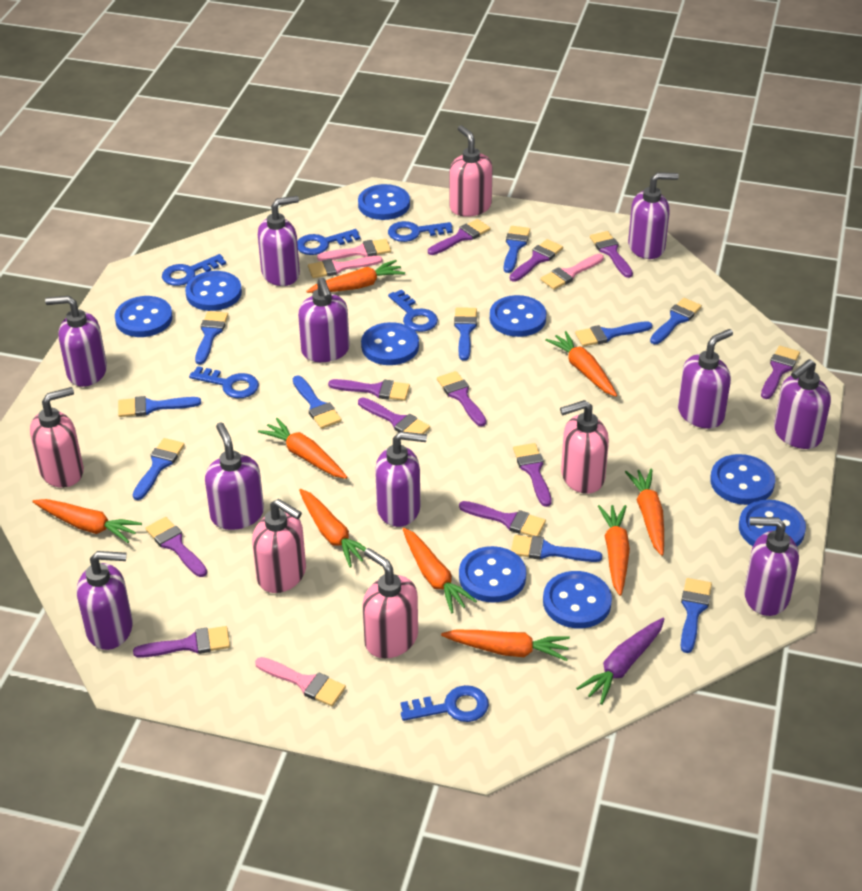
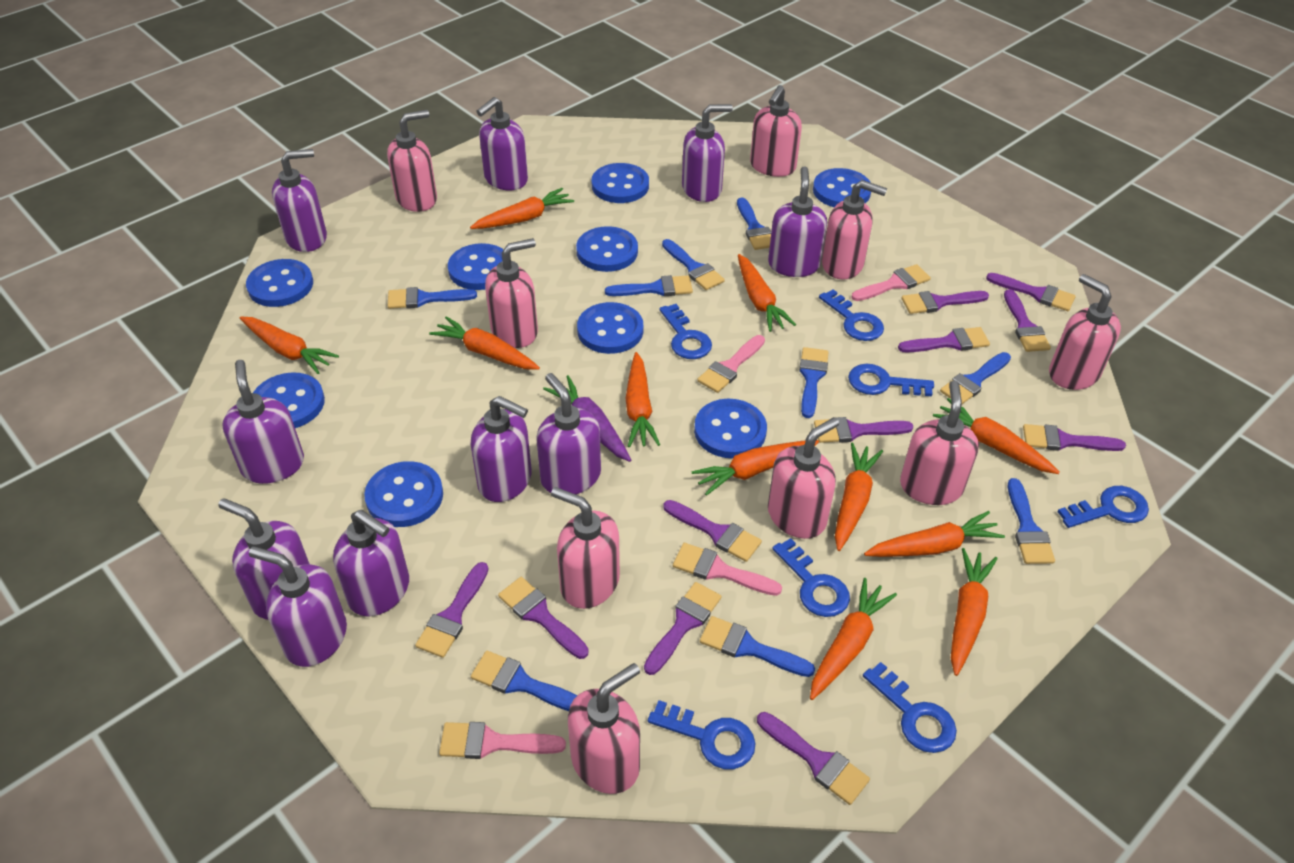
blue brush: 10 -> 9
blue key: 6 -> 7
orange carrot: 9 -> 11
pink soap dispenser: 5 -> 9

